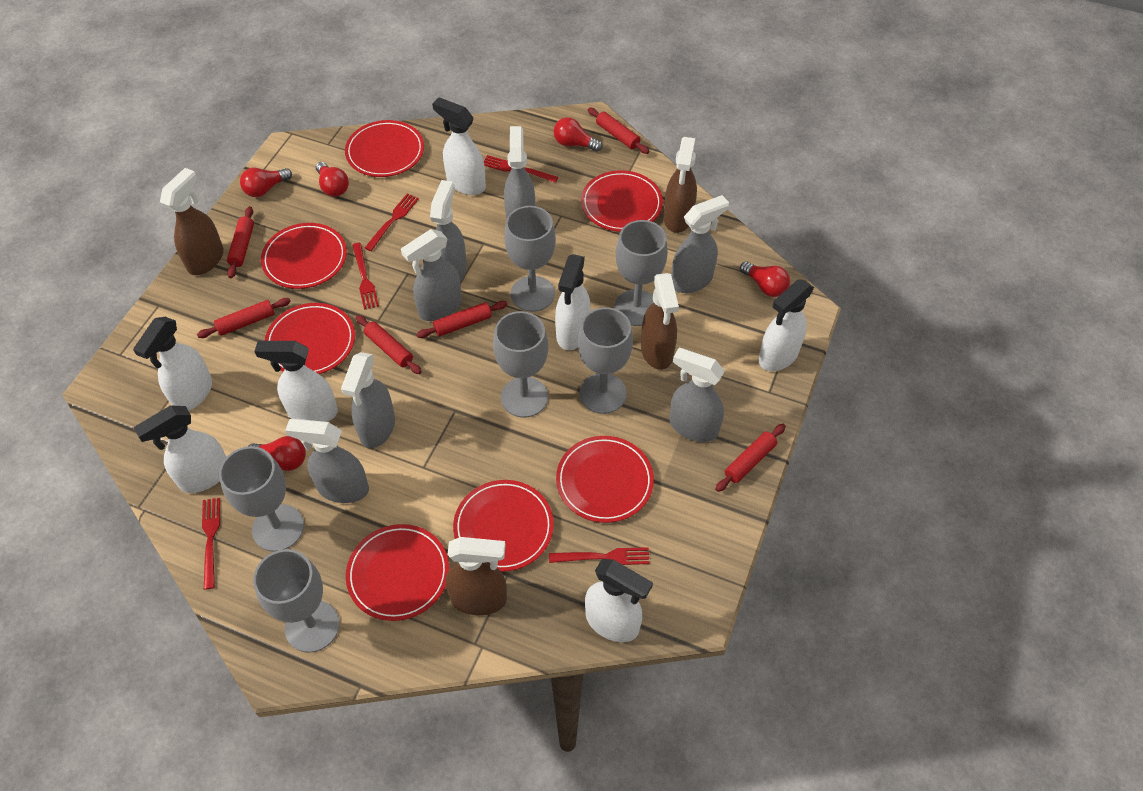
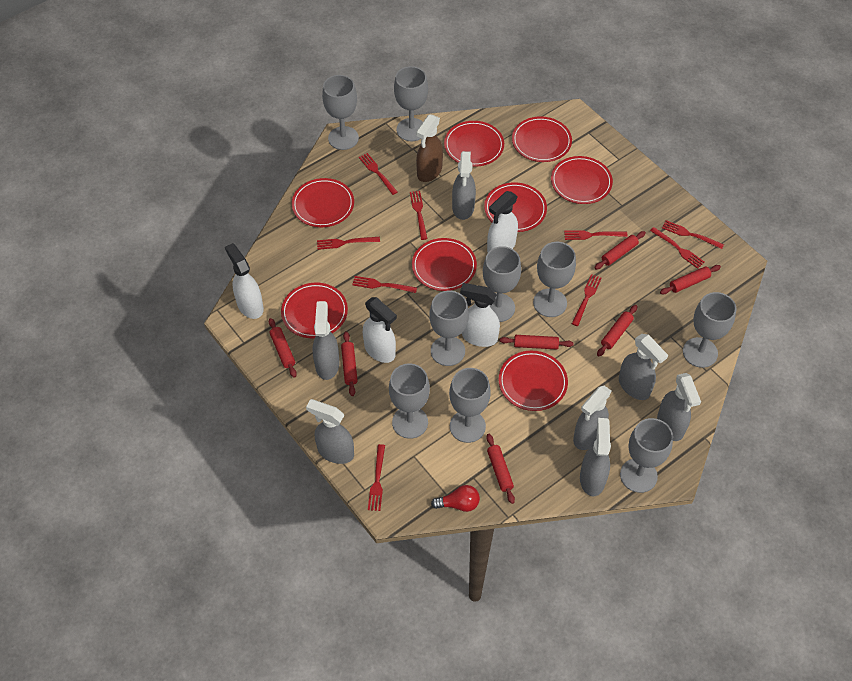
brown spray bottle: 4 -> 1
grey goblet: 6 -> 9
red fork: 5 -> 9
red light bulb: 5 -> 1
red plate: 7 -> 8
red rolling pin: 6 -> 7
white spray bottle: 7 -> 4

